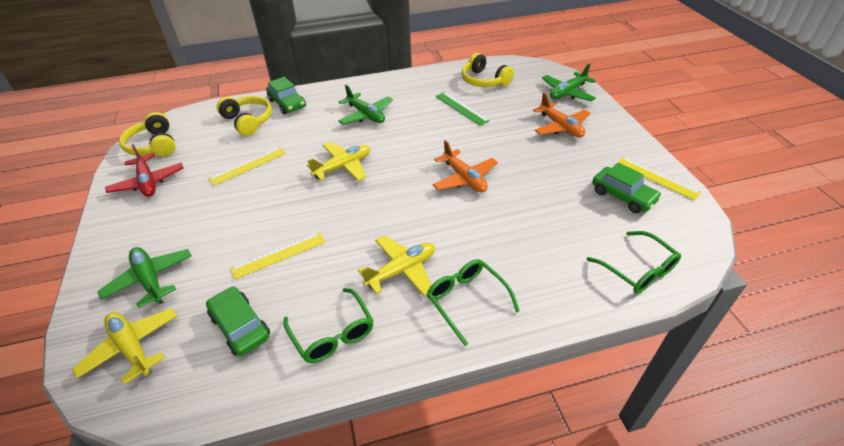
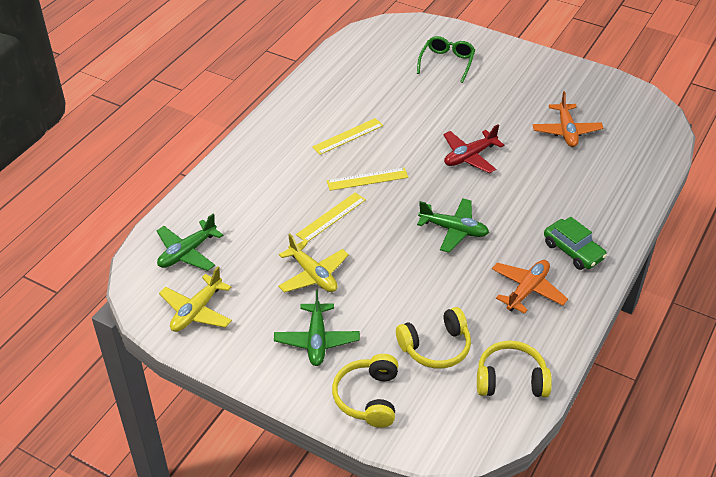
green car: 3 -> 1
green glasses: 3 -> 1
green ruler: 1 -> 0
yellow plane: 3 -> 2

